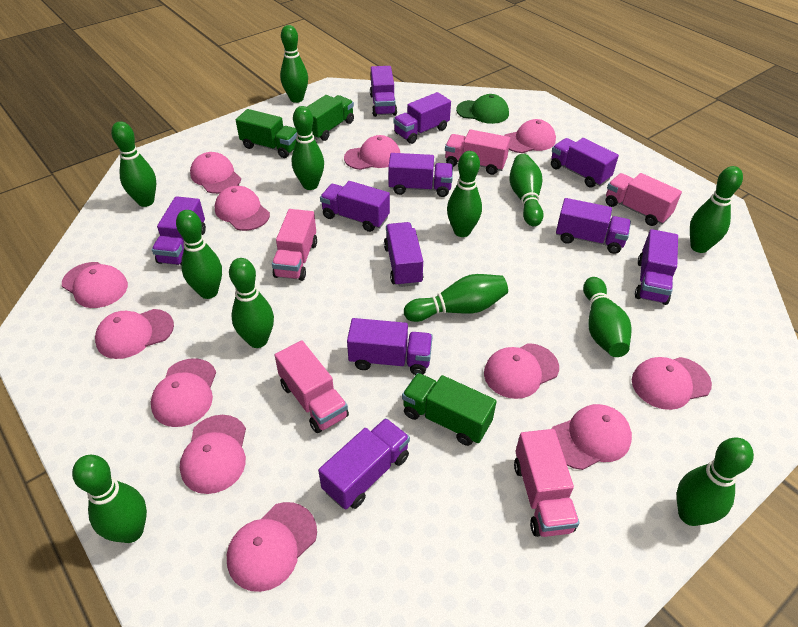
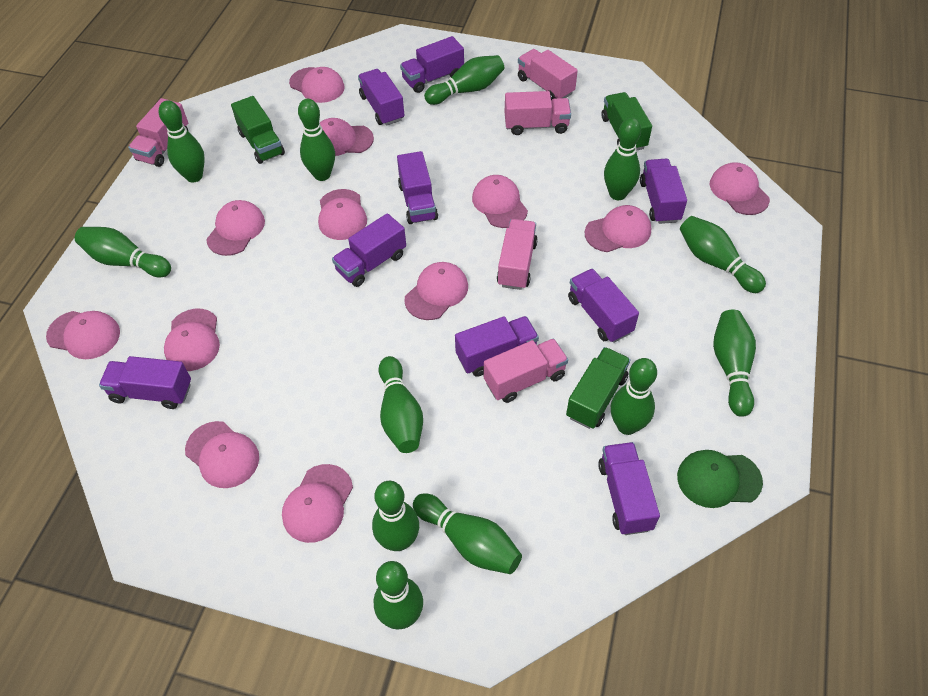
purple truck: 11 -> 9

